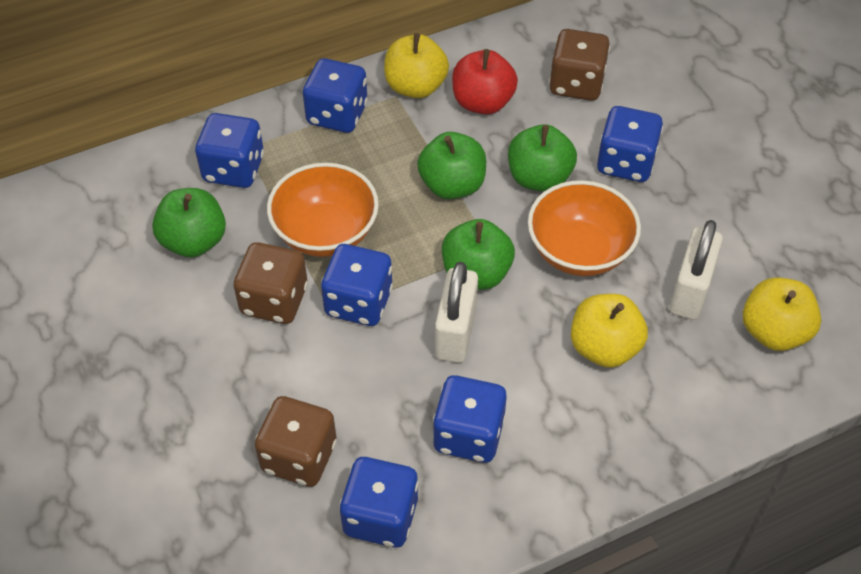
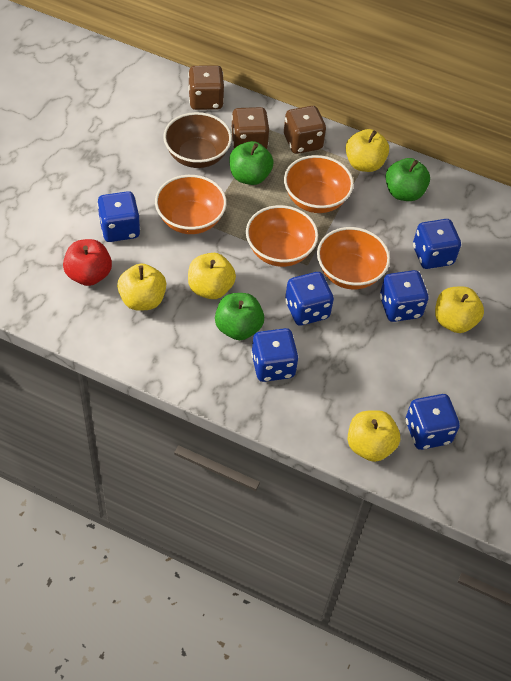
brown bowl: 0 -> 1
green apple: 4 -> 3
orange bowl: 2 -> 4
white padlock: 2 -> 0
yellow apple: 3 -> 5

